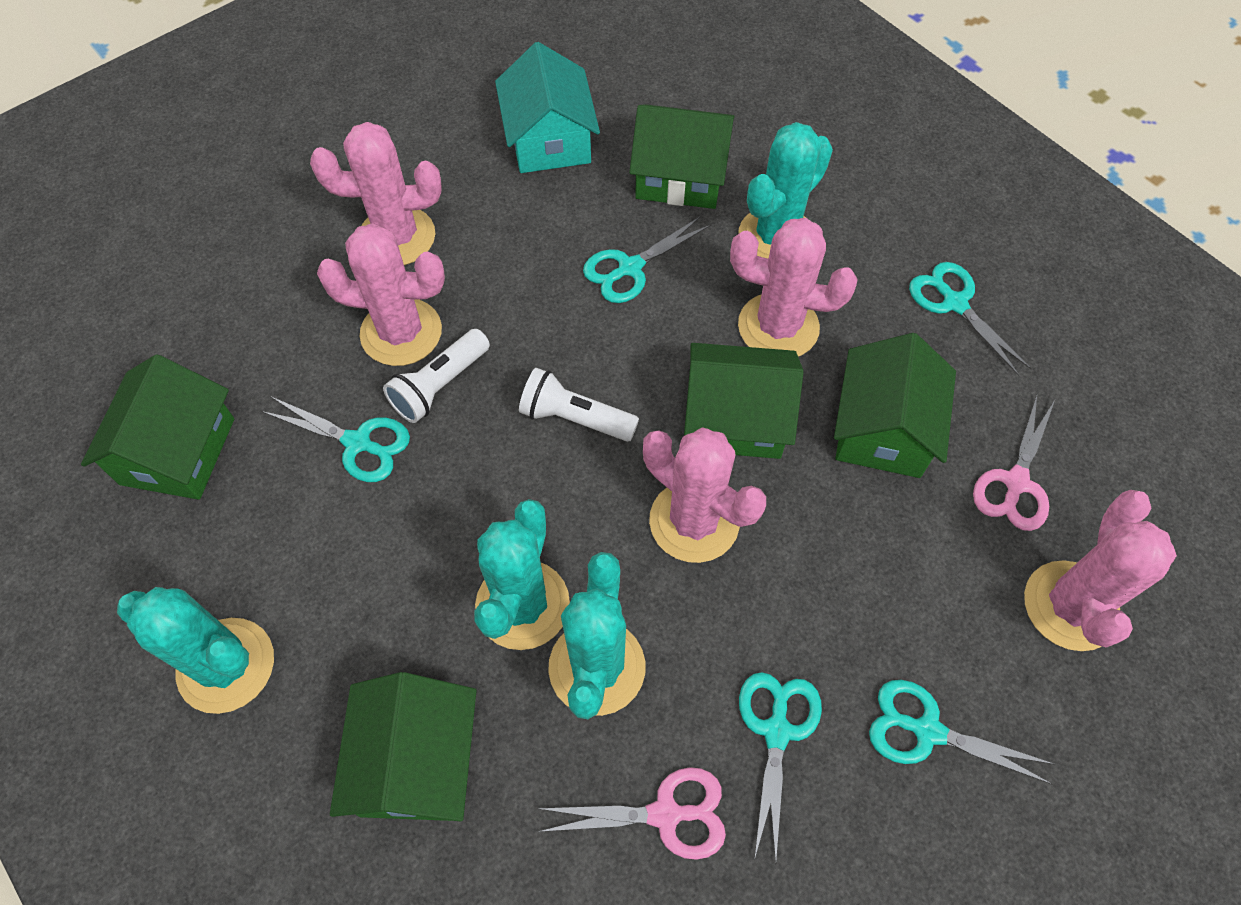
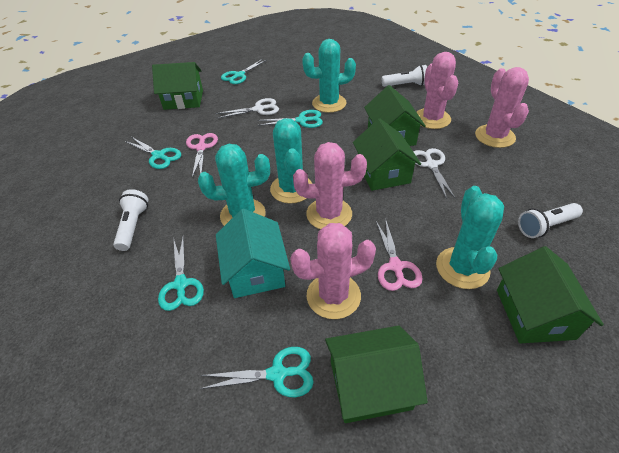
pink cactus: 5 -> 4
white flashlight: 2 -> 3
white scissors: 0 -> 2

